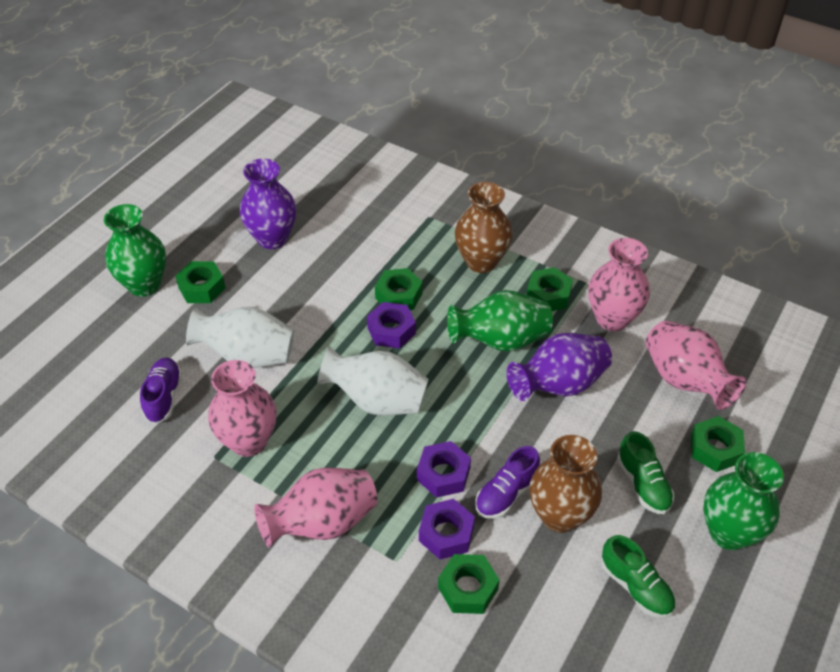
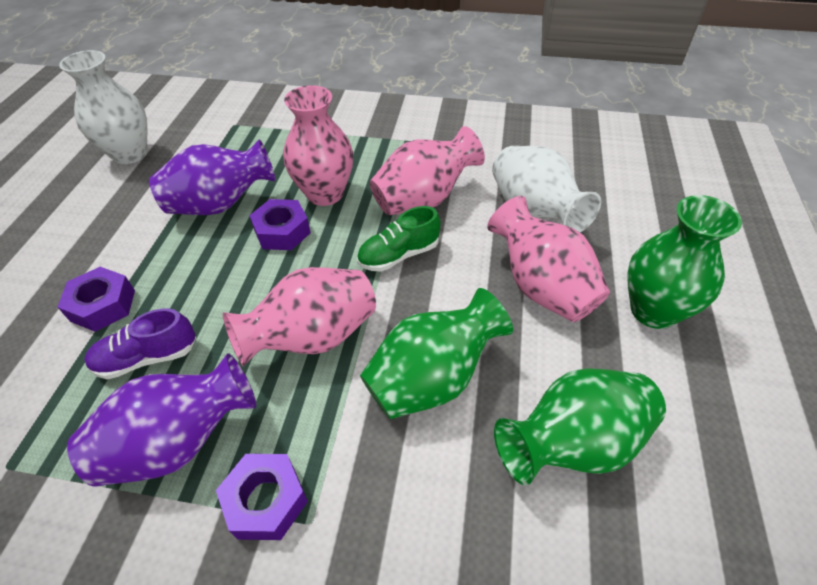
brown vase: 2 -> 0
green nut: 5 -> 0
green shoe: 2 -> 1
purple shoe: 2 -> 1

